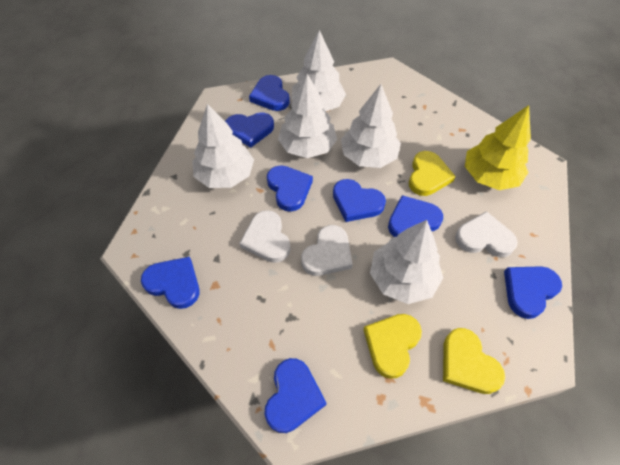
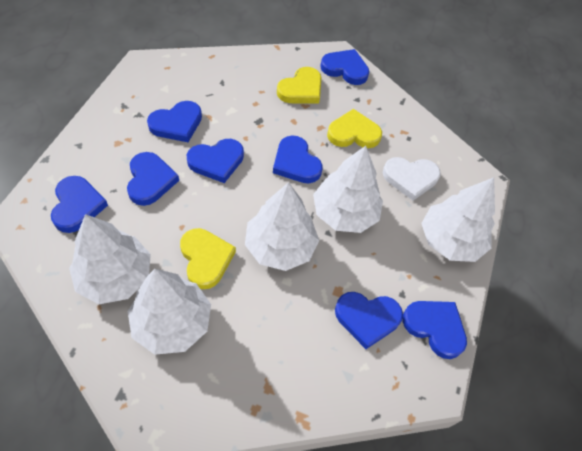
white heart: 3 -> 1
yellow tree: 1 -> 0

